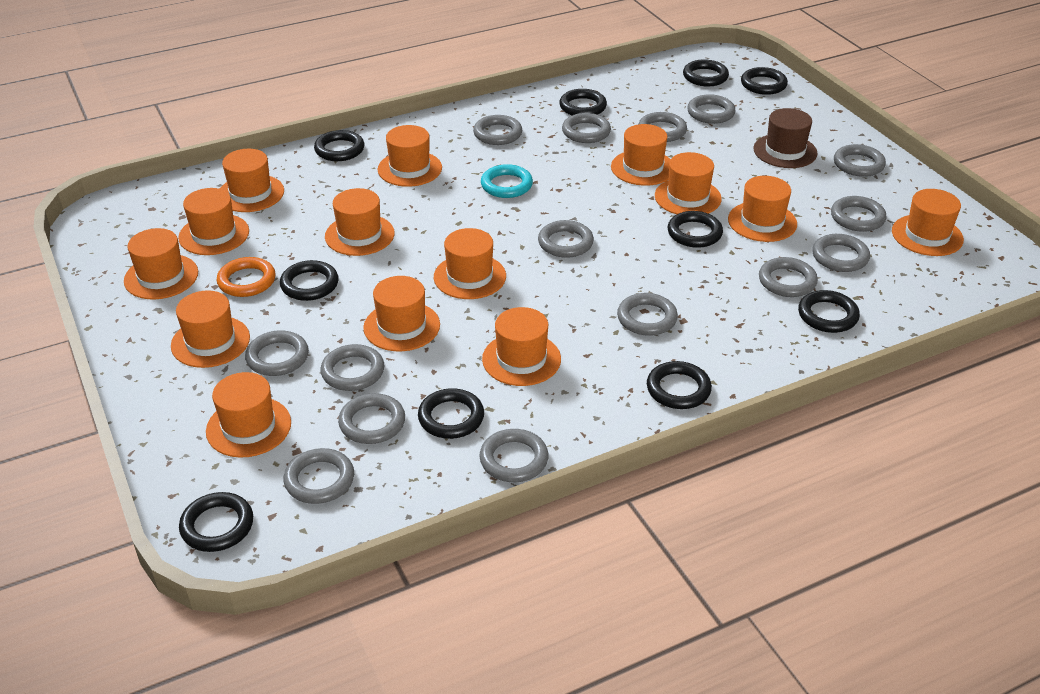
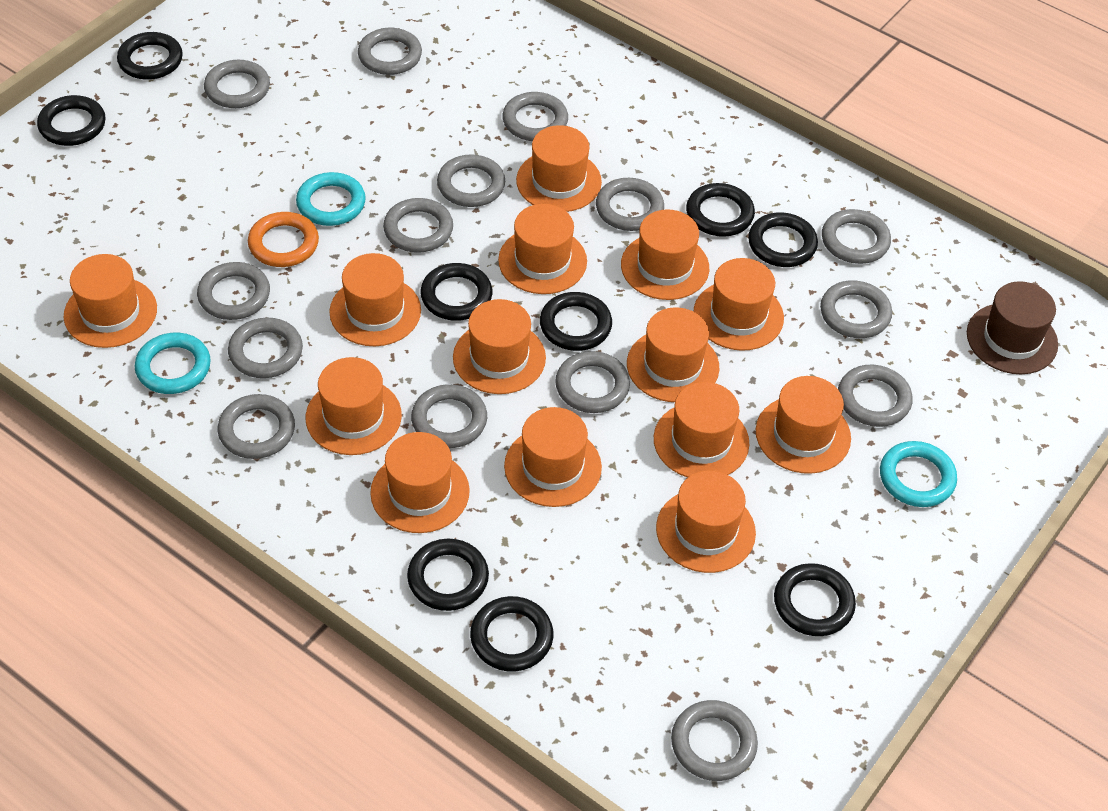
black ring: 10 -> 9
turquoise ring: 1 -> 3

